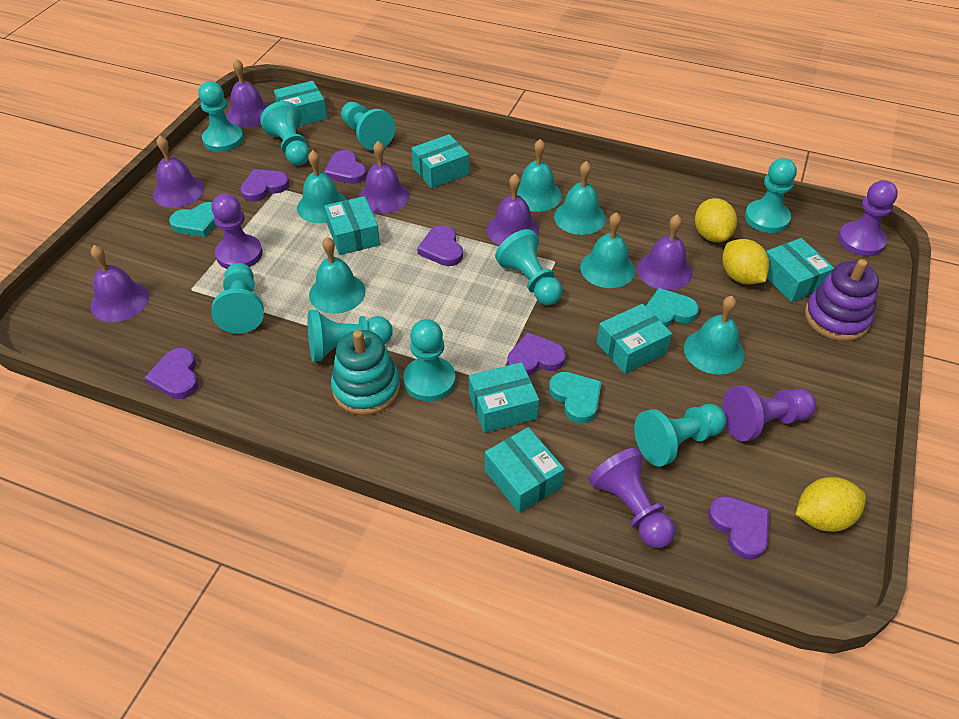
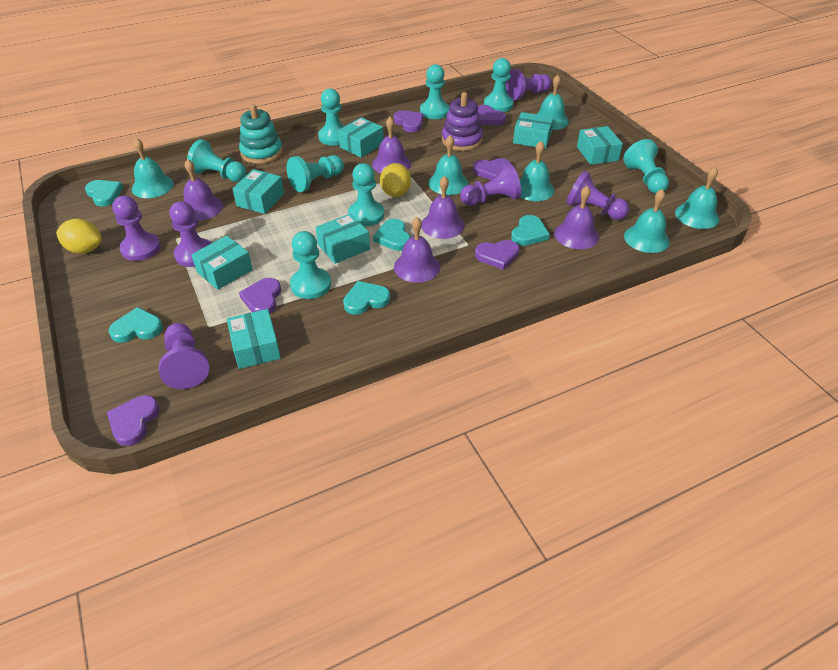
purple bell: 6 -> 5
purple pawn: 4 -> 6
turquoise heart: 3 -> 5
turquoise pawn: 9 -> 8
yellow lemon: 3 -> 2

